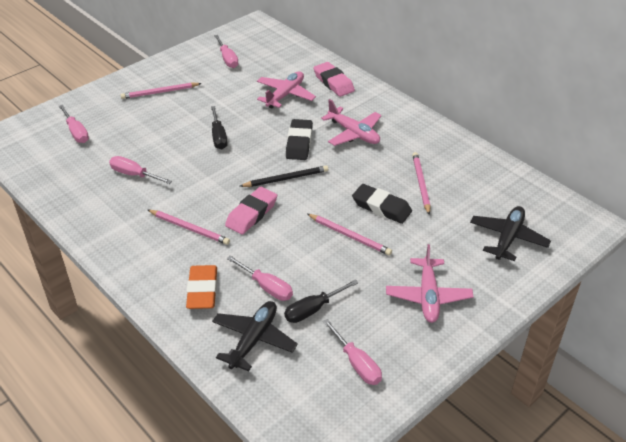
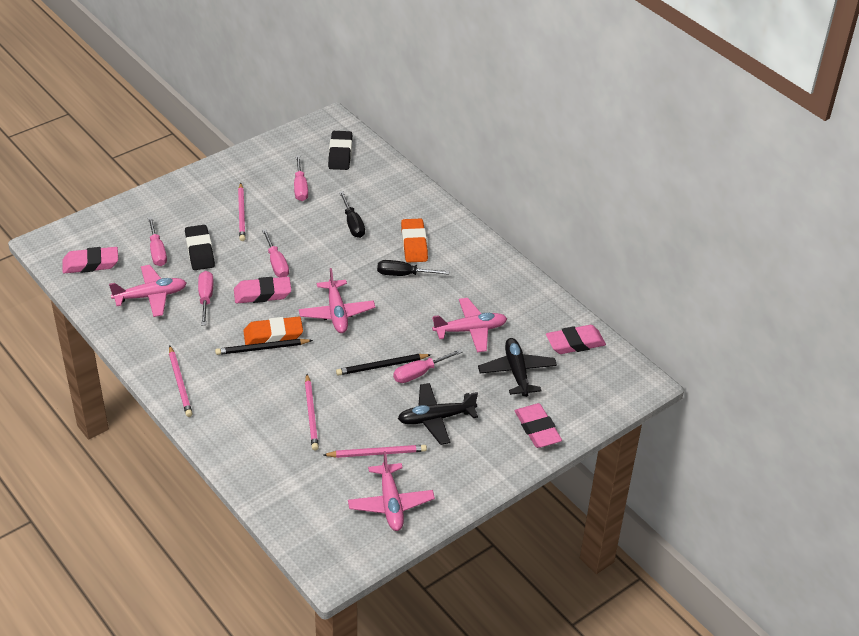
black pencil: 1 -> 2
orange eraser: 1 -> 2
pink eraser: 2 -> 4
pink plane: 3 -> 4

